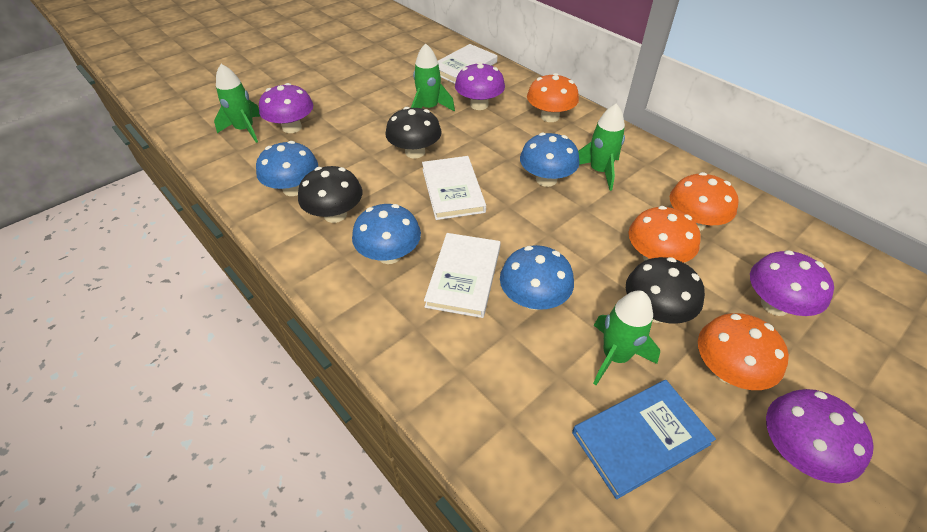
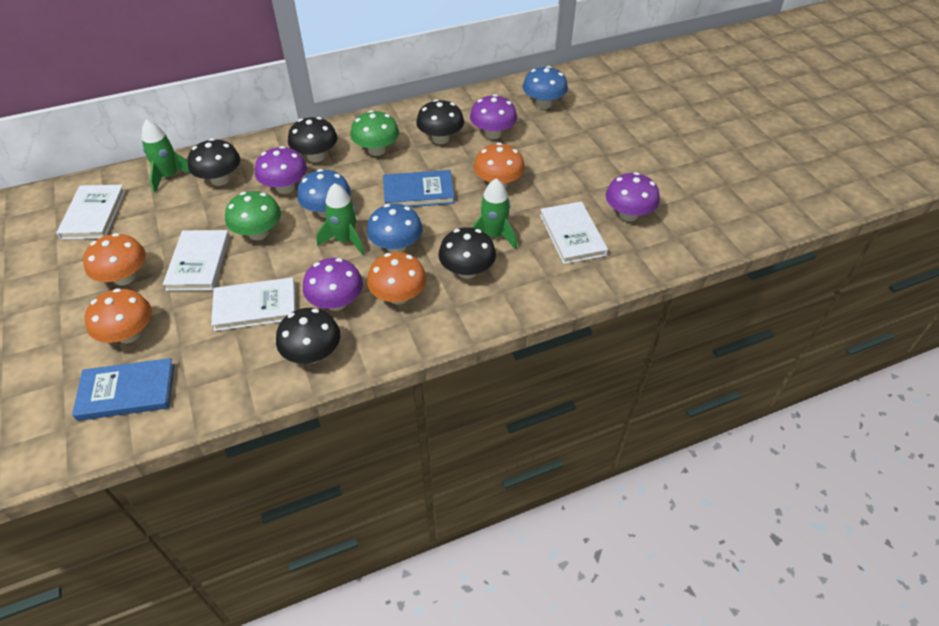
black mushroom: 3 -> 5
blue book: 1 -> 2
blue mushroom: 4 -> 3
green mushroom: 0 -> 2
green rocket: 4 -> 3
white book: 3 -> 4

